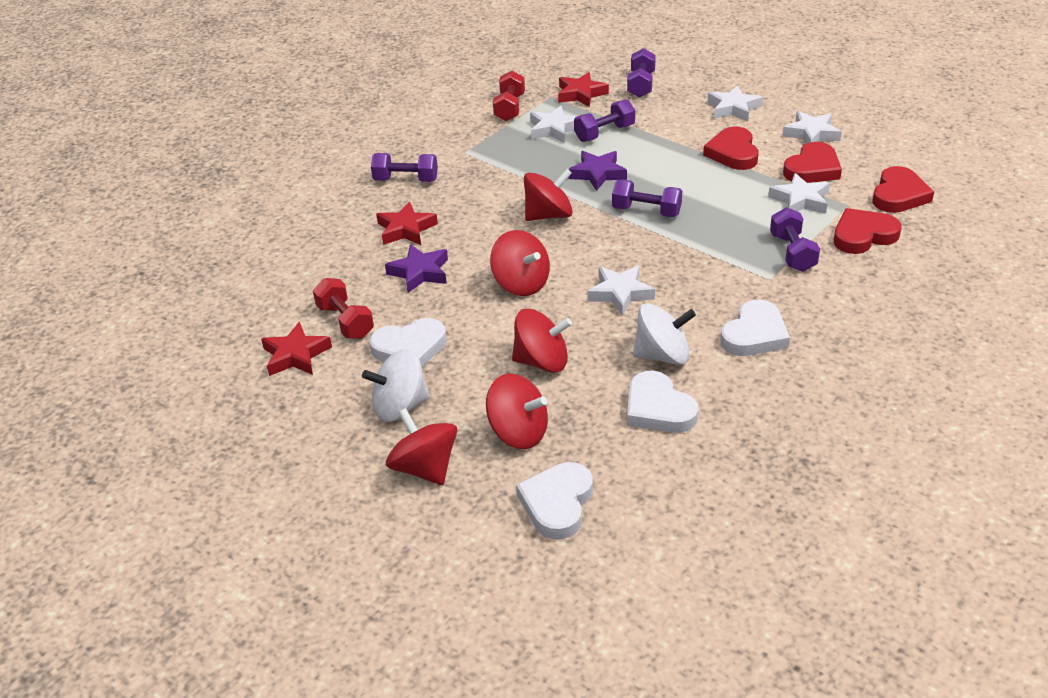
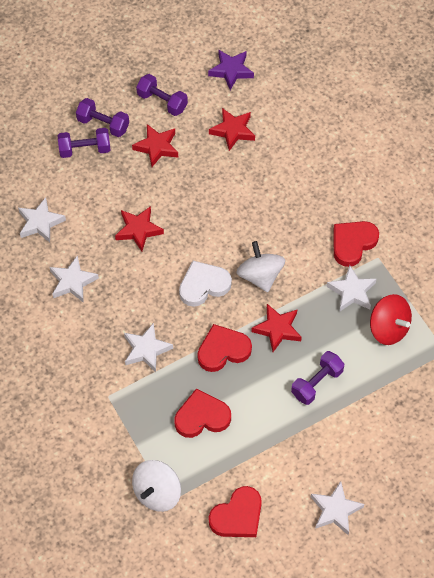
purple dumbbell: 5 -> 4
purple star: 2 -> 1
red dumbbell: 2 -> 0
red spinning top: 5 -> 1
red star: 3 -> 4
white heart: 4 -> 1

